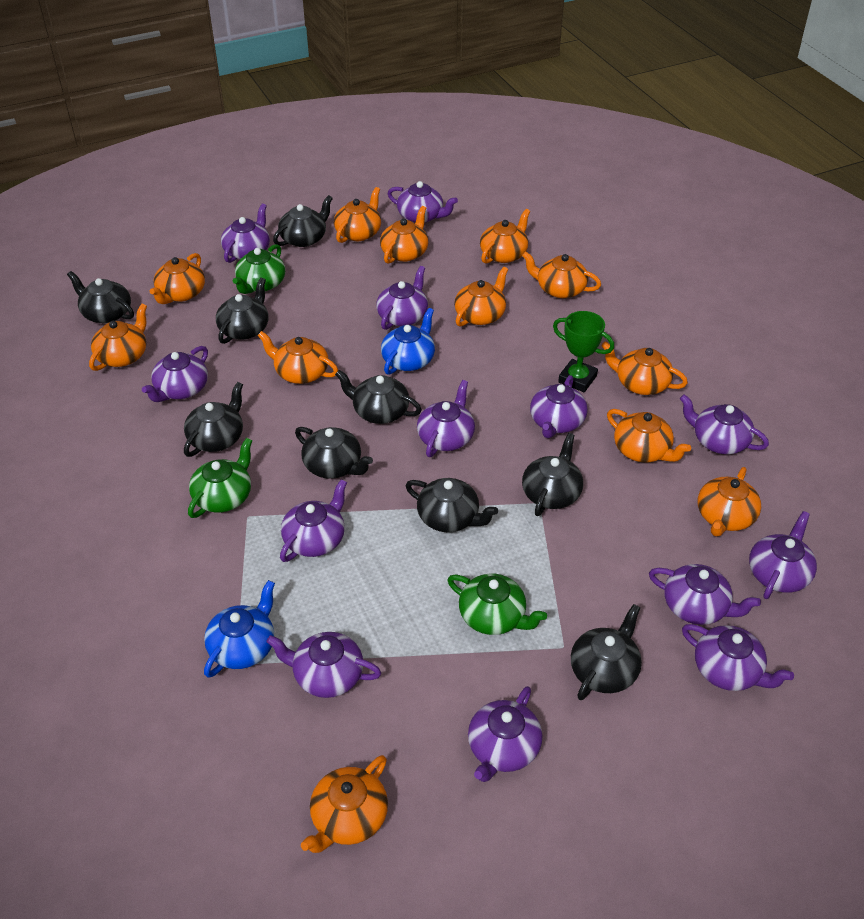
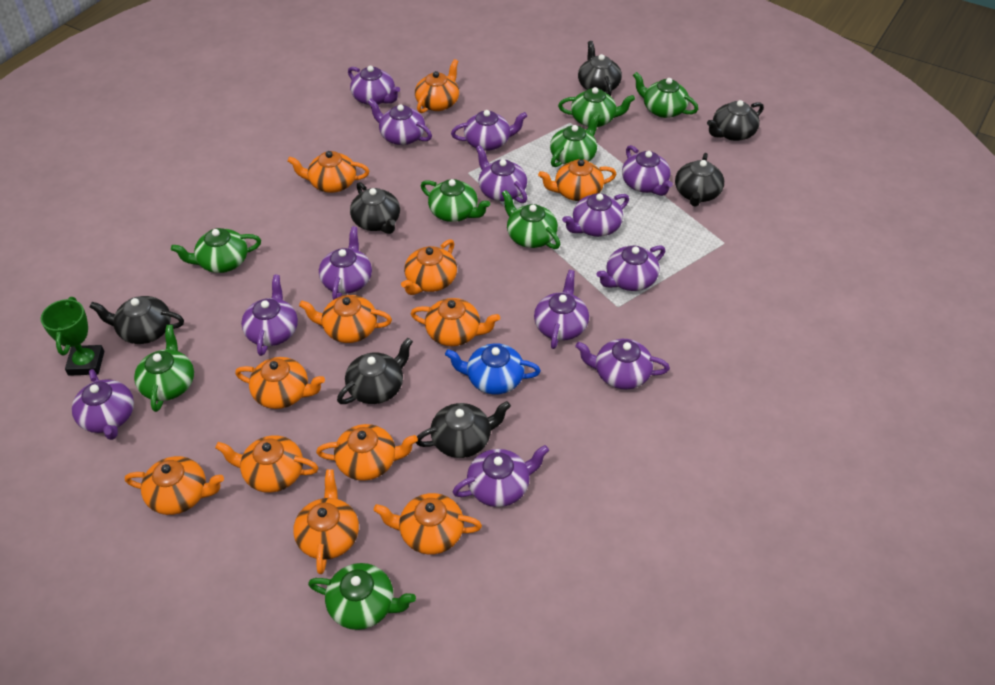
black teapot: 9 -> 7
blue teapot: 2 -> 1
green teapot: 3 -> 8

